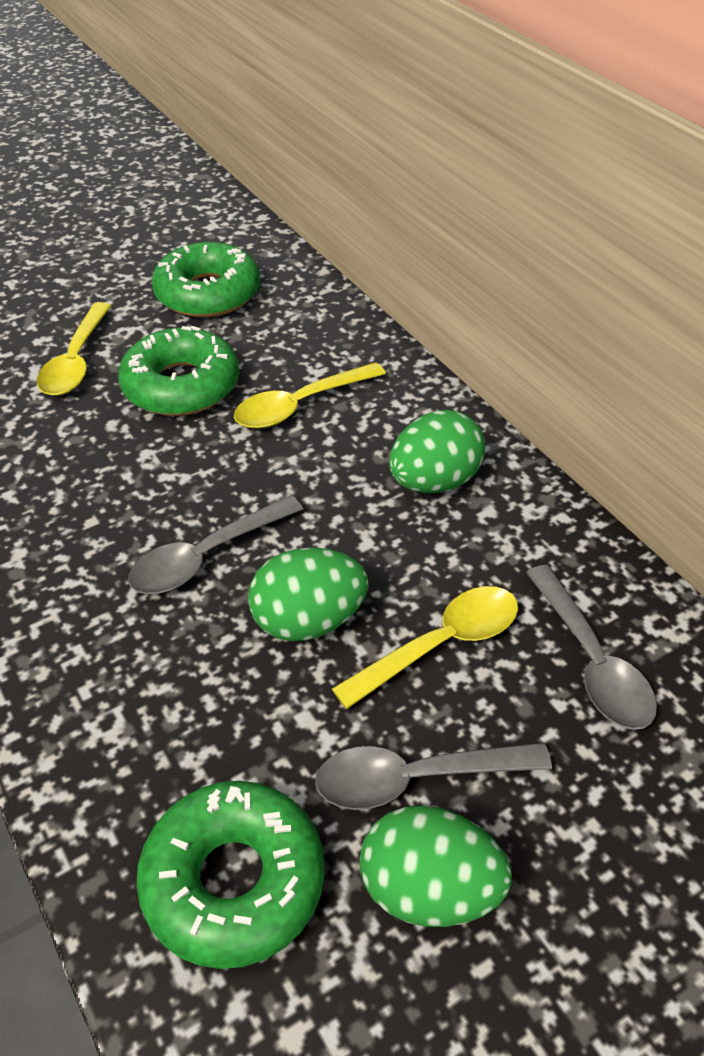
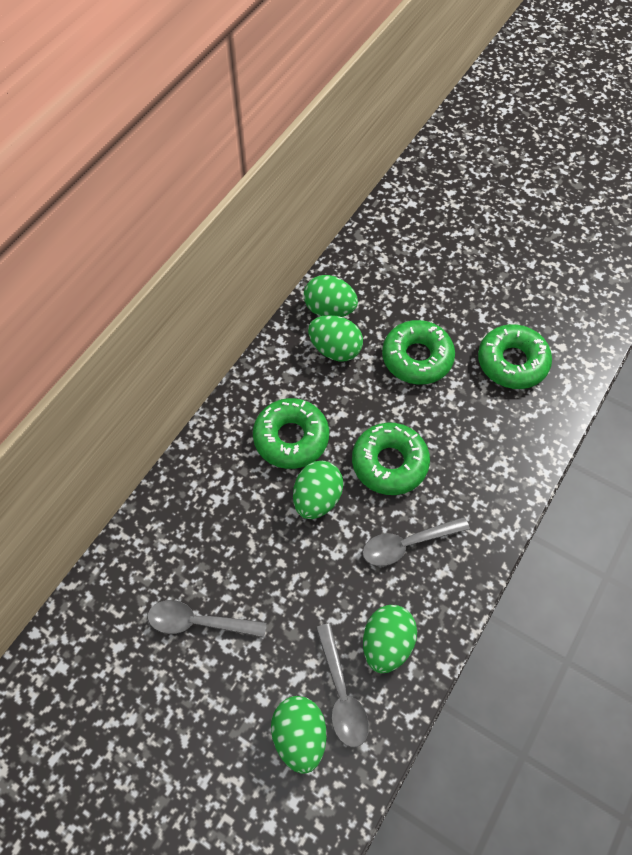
green donut: 3 -> 4
green egg: 3 -> 5
yellow spoon: 3 -> 0

